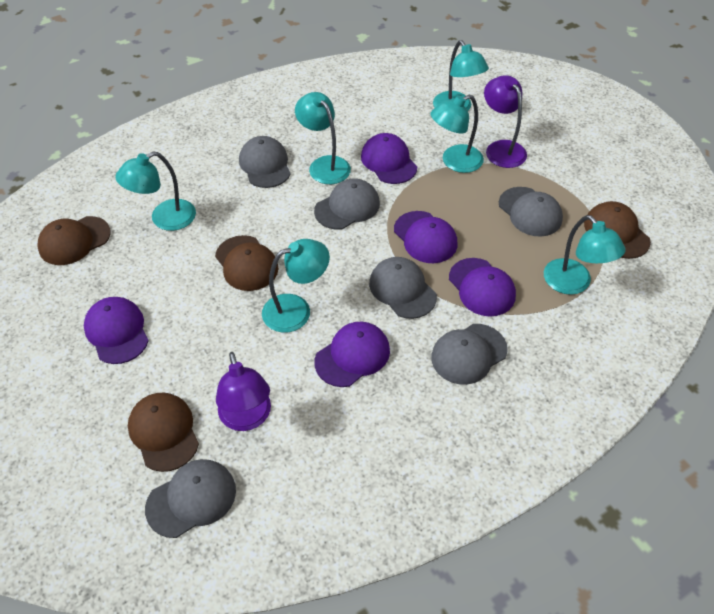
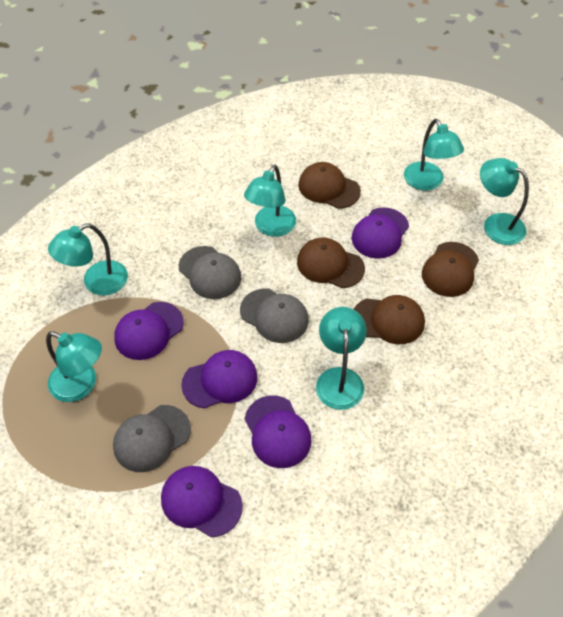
grey cap: 6 -> 3
purple lamp: 2 -> 0

